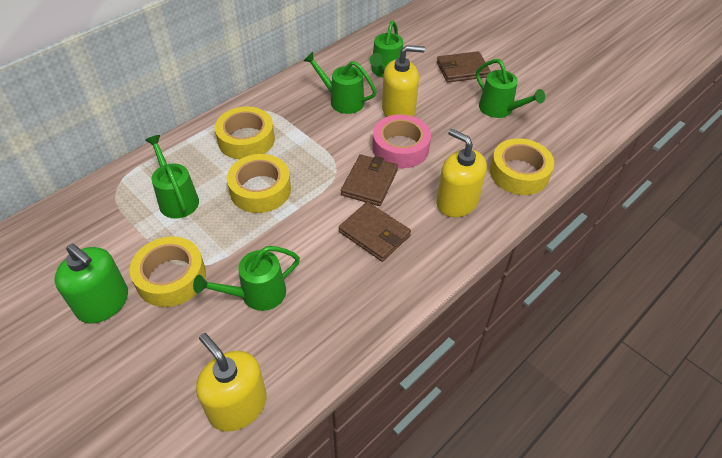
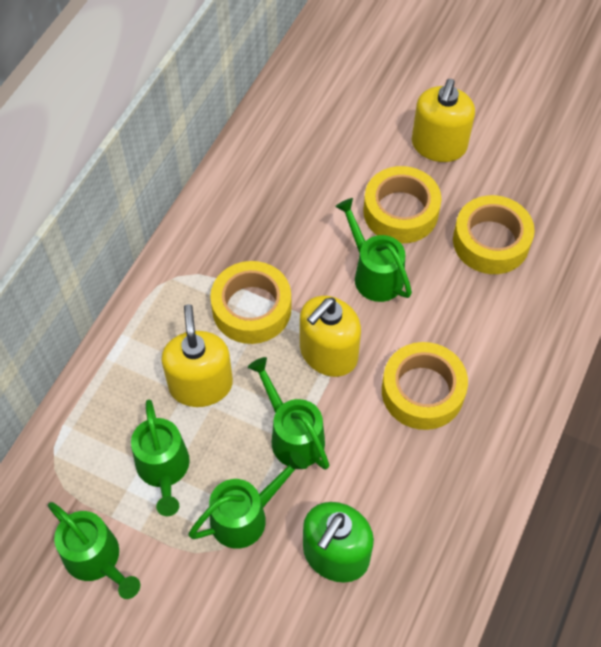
brown wallet: 3 -> 0
pink tape: 1 -> 0

